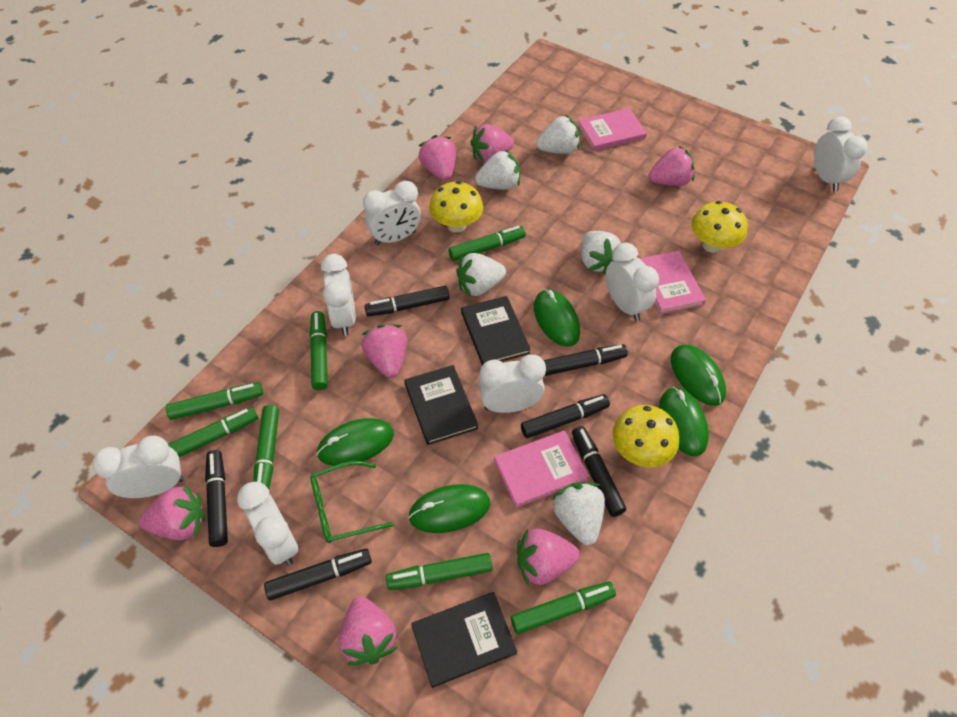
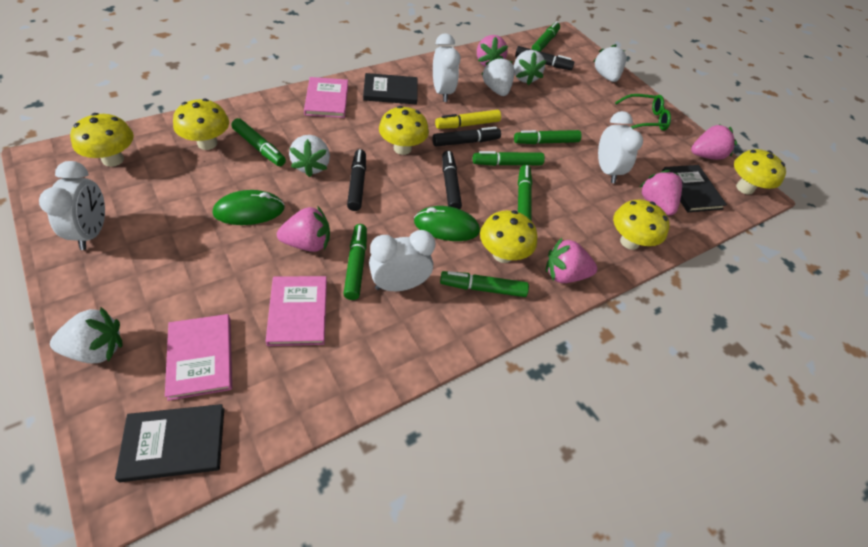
black marker: 6 -> 4
green mouse: 5 -> 2
pink strawberry: 7 -> 5
white clock: 7 -> 4
yellow marker: 0 -> 1
yellow mushroom: 3 -> 6

